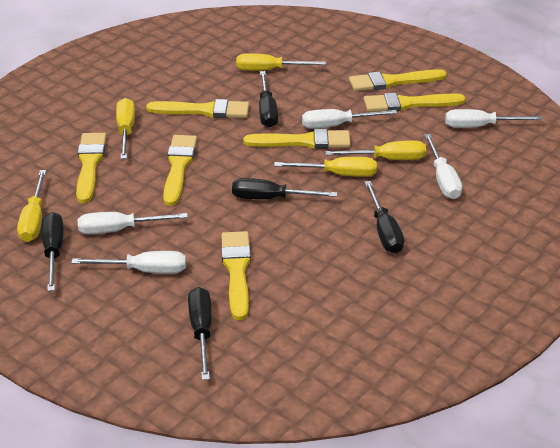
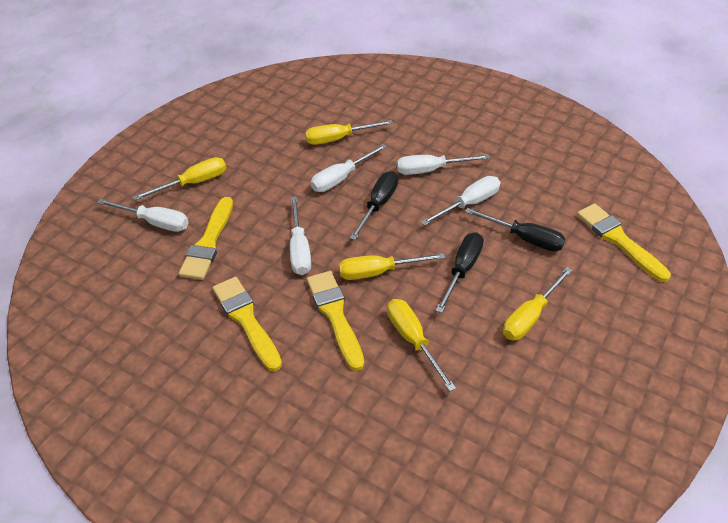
black screwdriver: 5 -> 3
yellow brush: 7 -> 4

